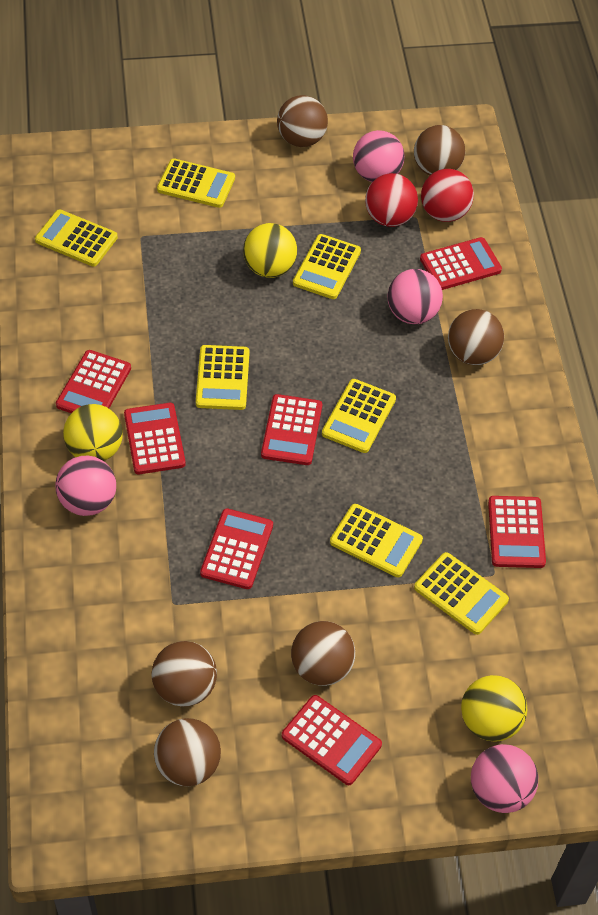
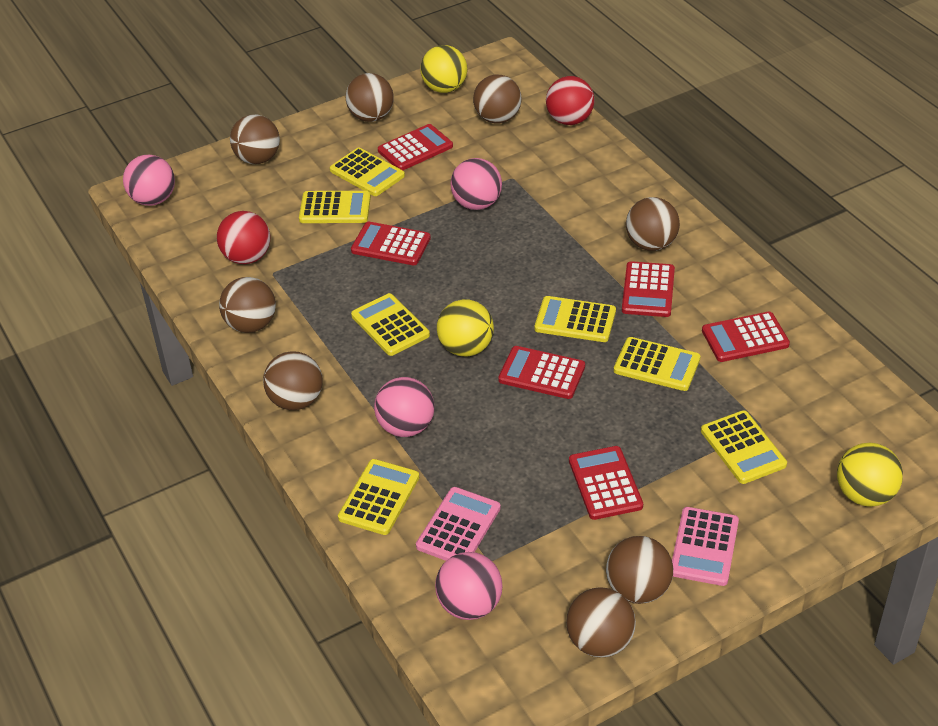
brown ball: 6 -> 8
pink calculator: 0 -> 2
red calculator: 7 -> 6

